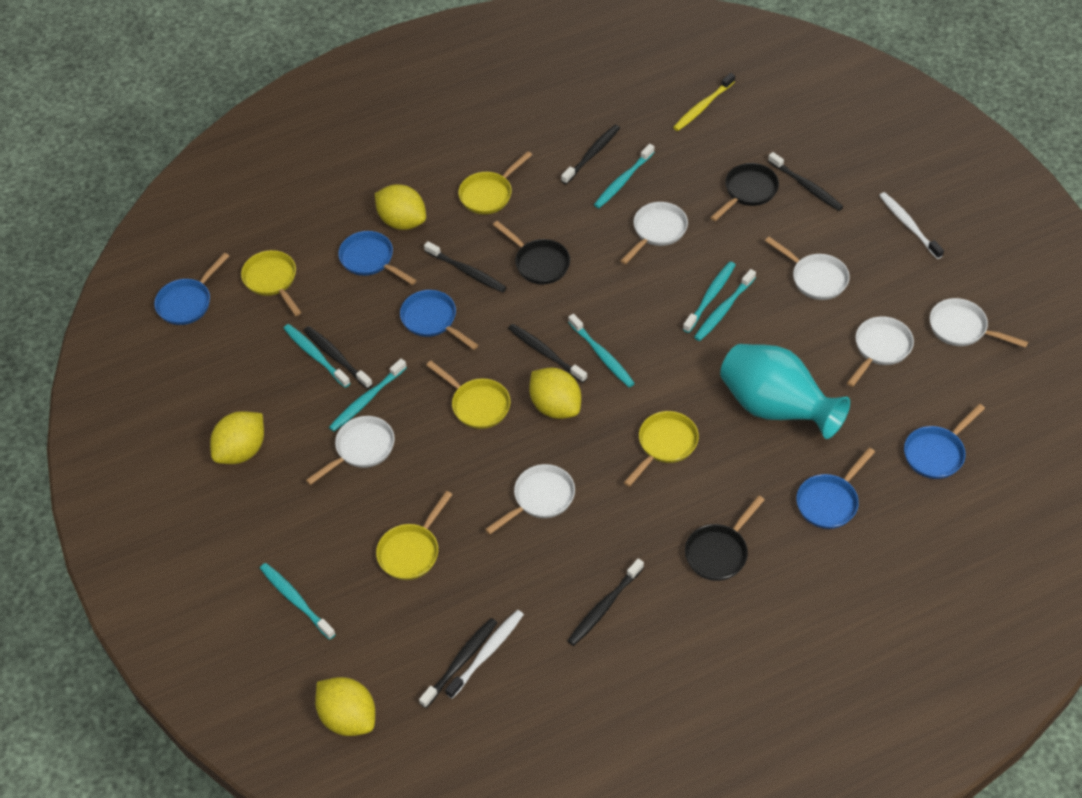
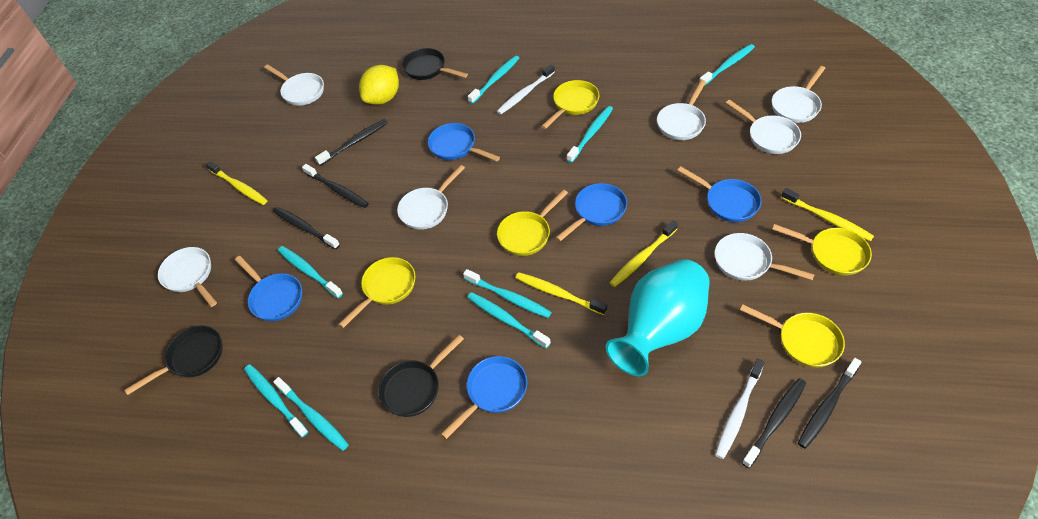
black toothbrush: 7 -> 5
turquoise toothbrush: 7 -> 8
white pan: 6 -> 7
yellow lemon: 4 -> 1
yellow toothbrush: 1 -> 4

